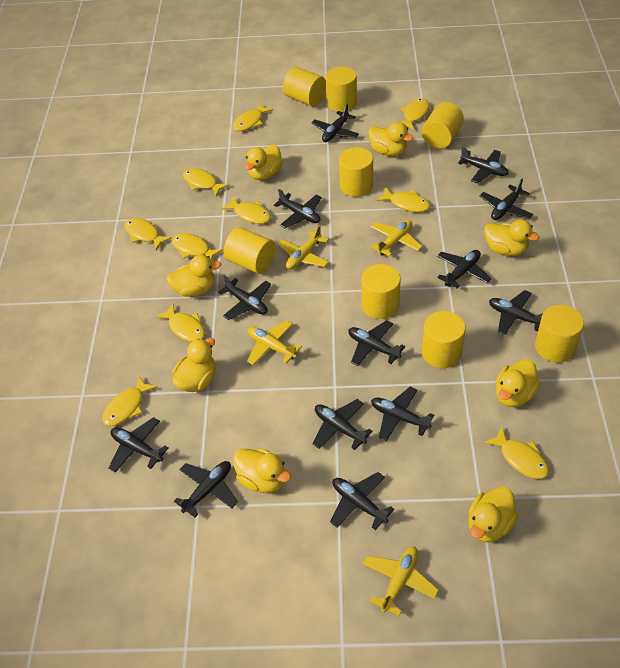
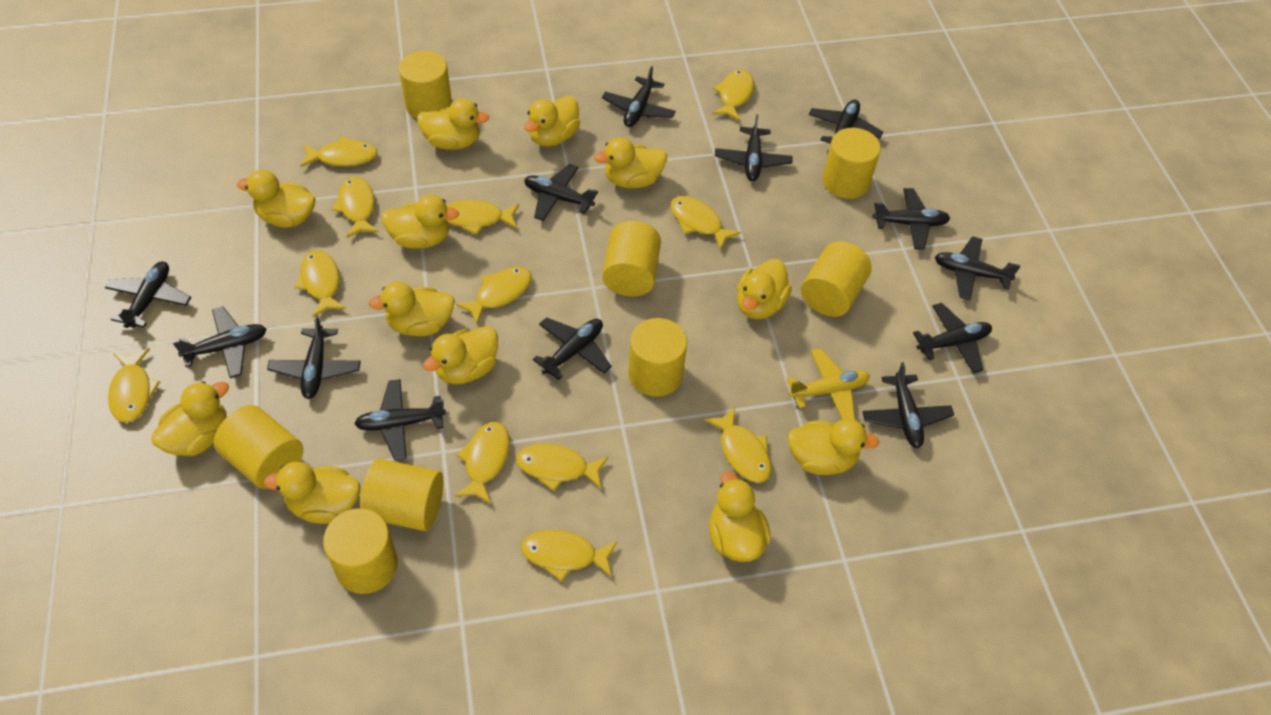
yellow duck: 8 -> 12
yellow fish: 10 -> 12
yellow plane: 4 -> 1

